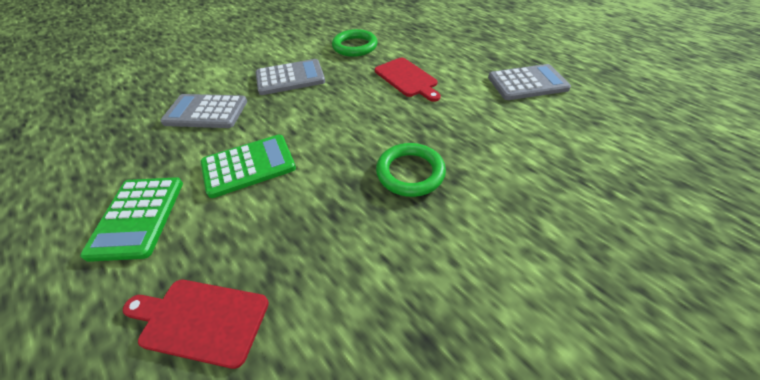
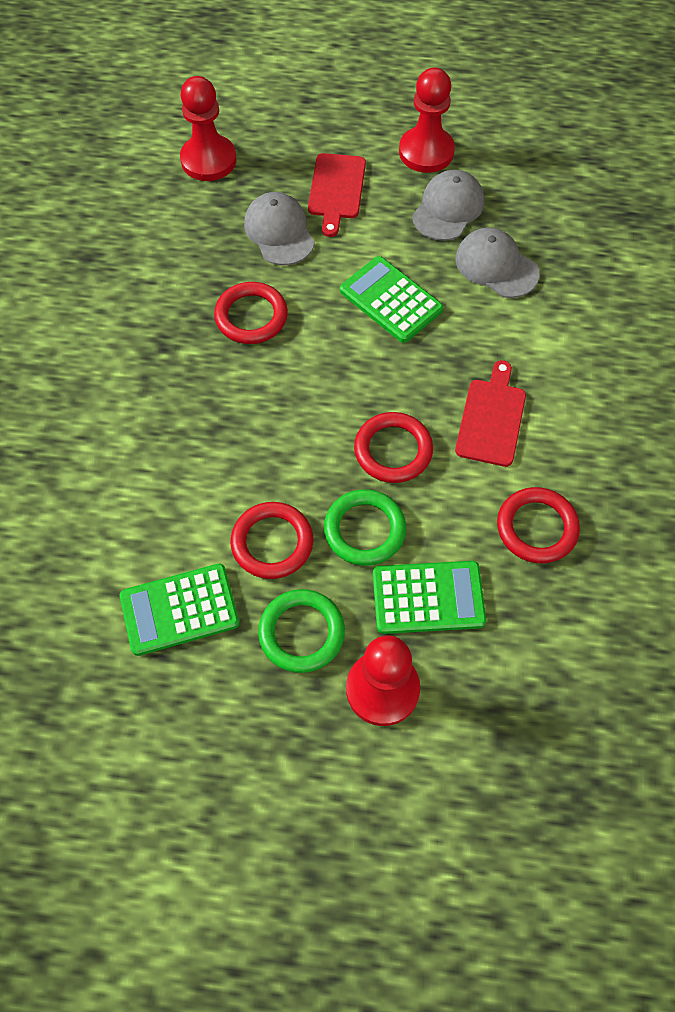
green calculator: 2 -> 3
grey calculator: 3 -> 0
grey cap: 0 -> 3
red pawn: 0 -> 3
red ring: 0 -> 4

